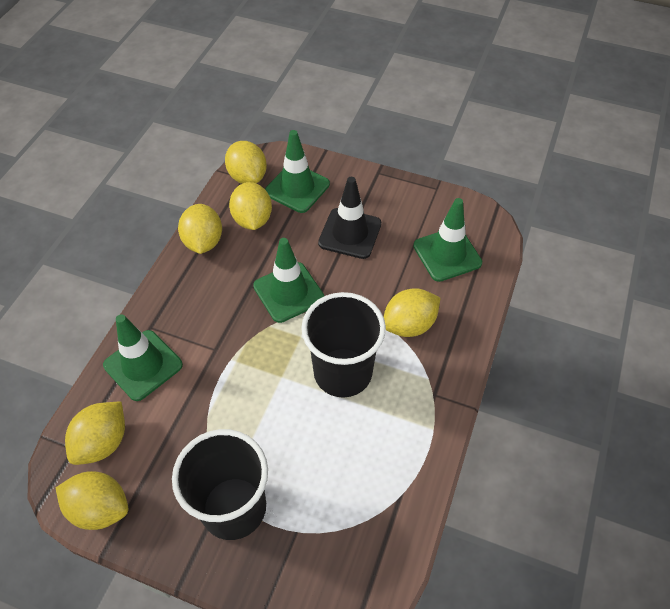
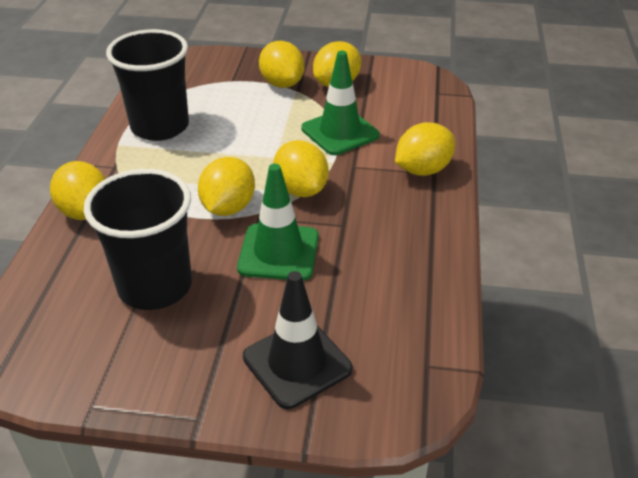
green traffic cone: 4 -> 2

